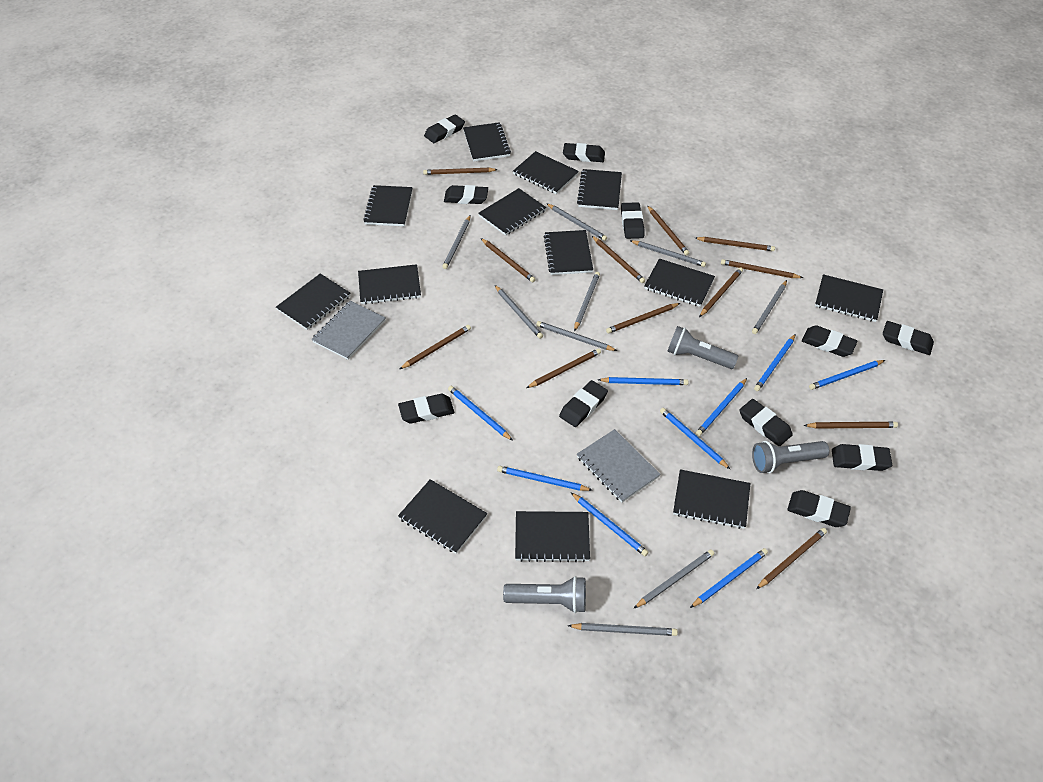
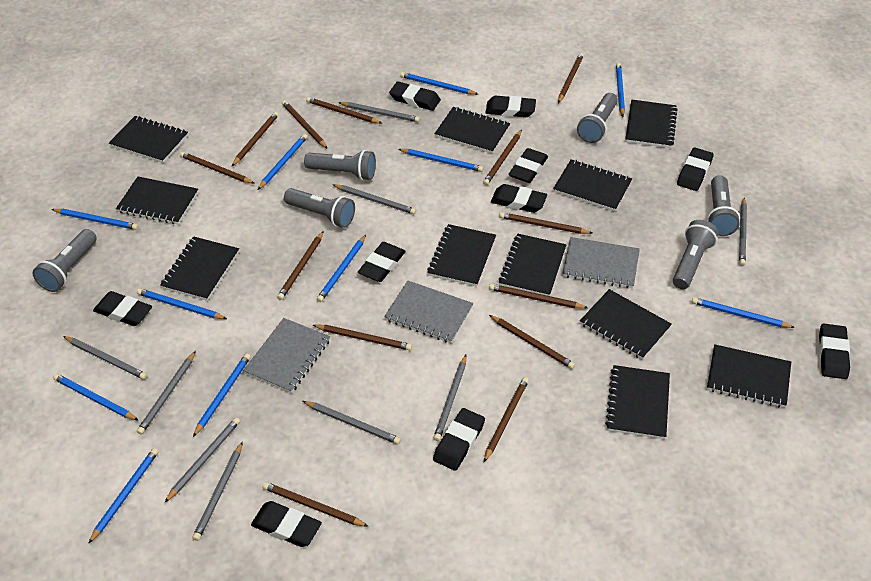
black eraser: 11 -> 10
black notebook: 13 -> 11
blue pencil: 9 -> 11
brown pencil: 12 -> 13
grey flashlight: 3 -> 6
grey notebook: 2 -> 3

